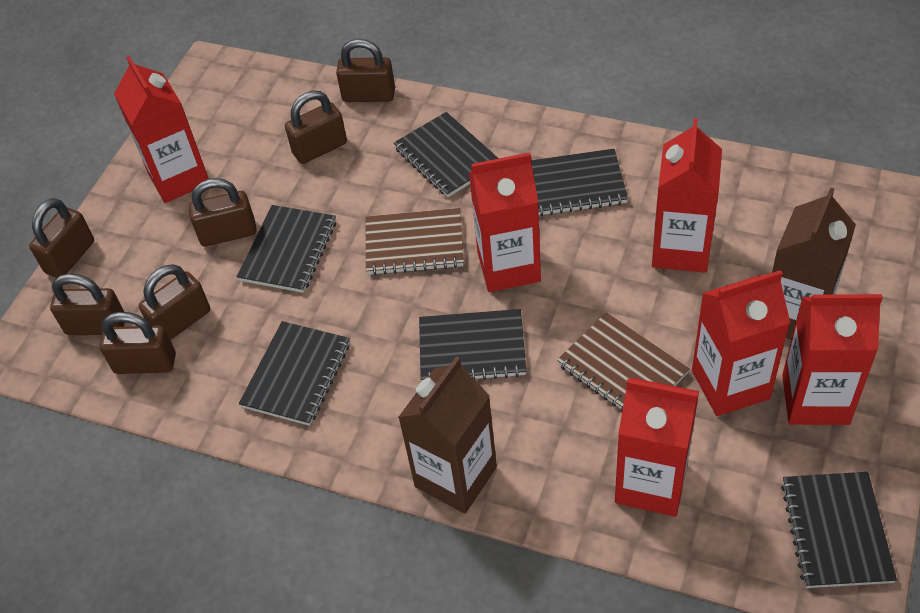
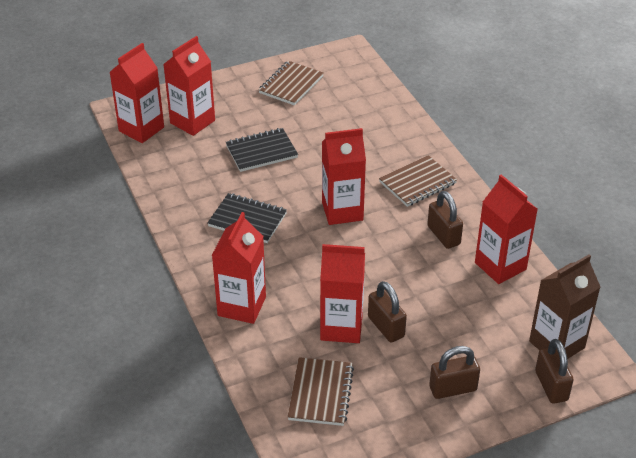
black notebook: 6 -> 2
brown carton: 2 -> 1
brown notebook: 2 -> 3
brown padlock: 7 -> 4

